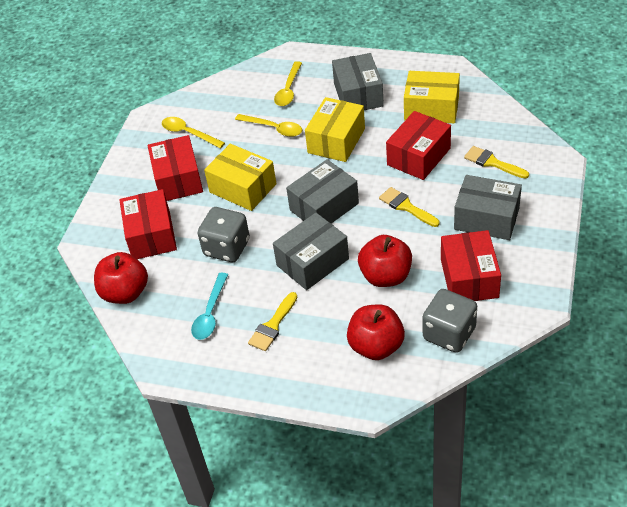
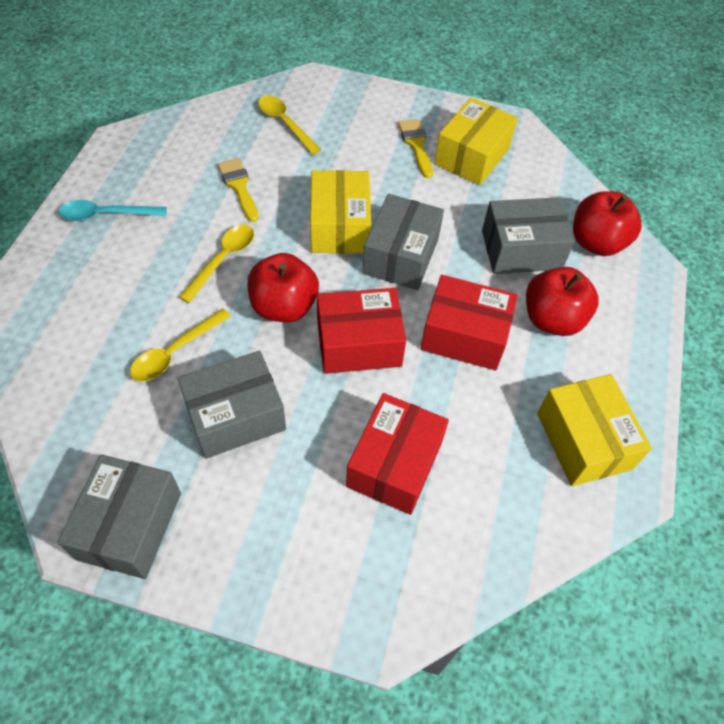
grey dice: 2 -> 0
red box: 4 -> 3
yellow brush: 3 -> 2

